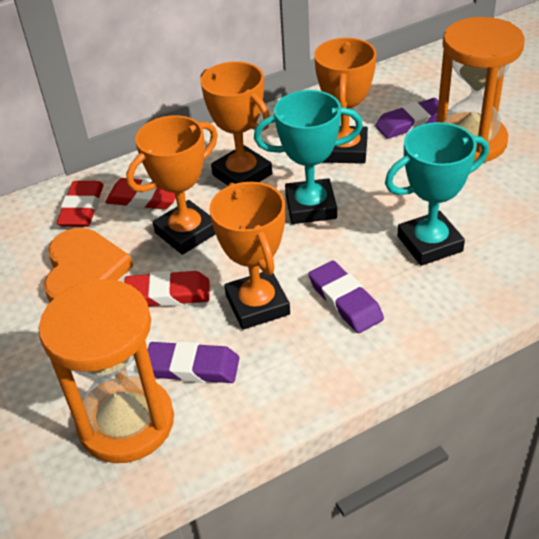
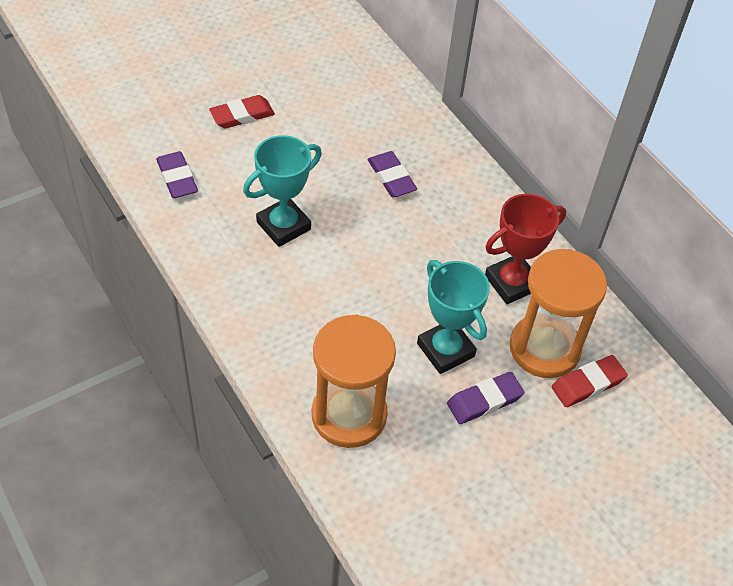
orange heart: 1 -> 0
orange trophy: 4 -> 0
red eraser: 3 -> 2
red trophy: 0 -> 1

